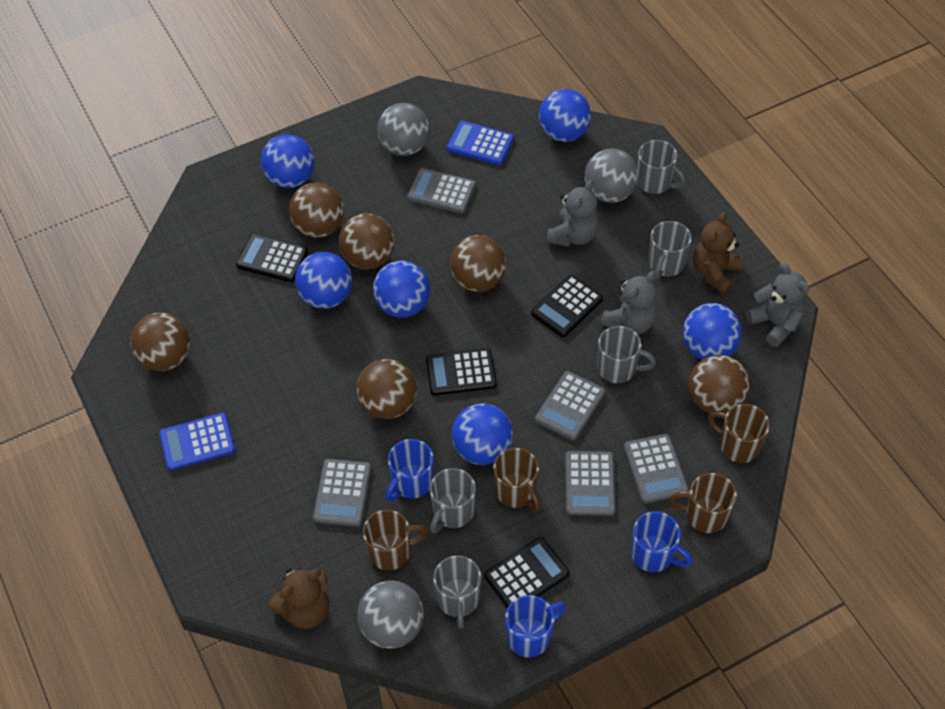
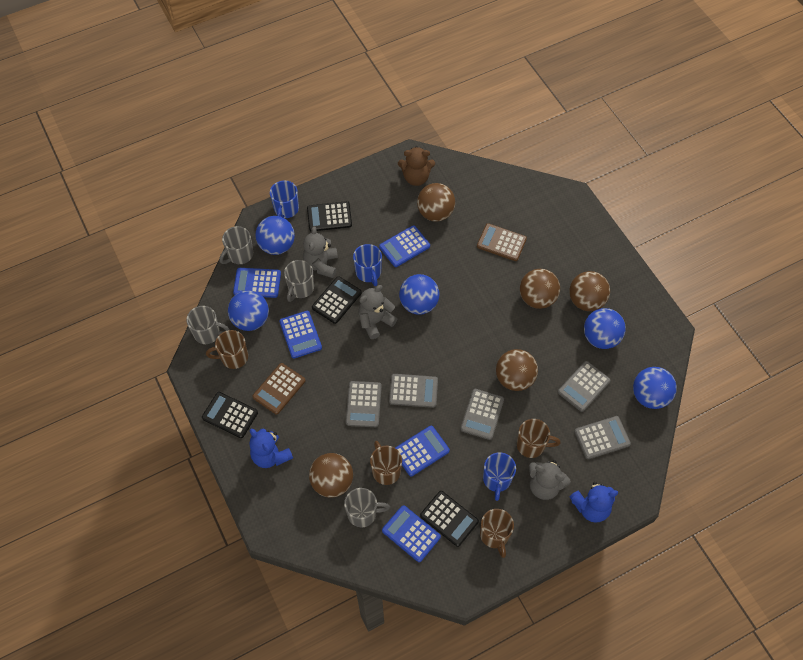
blue ball: 6 -> 5
blue calculator: 2 -> 5
blue teddy bear: 0 -> 2
brown ball: 6 -> 5
brown calculator: 0 -> 2
brown teddy bear: 2 -> 1
grey ball: 3 -> 0
grey mug: 5 -> 4

